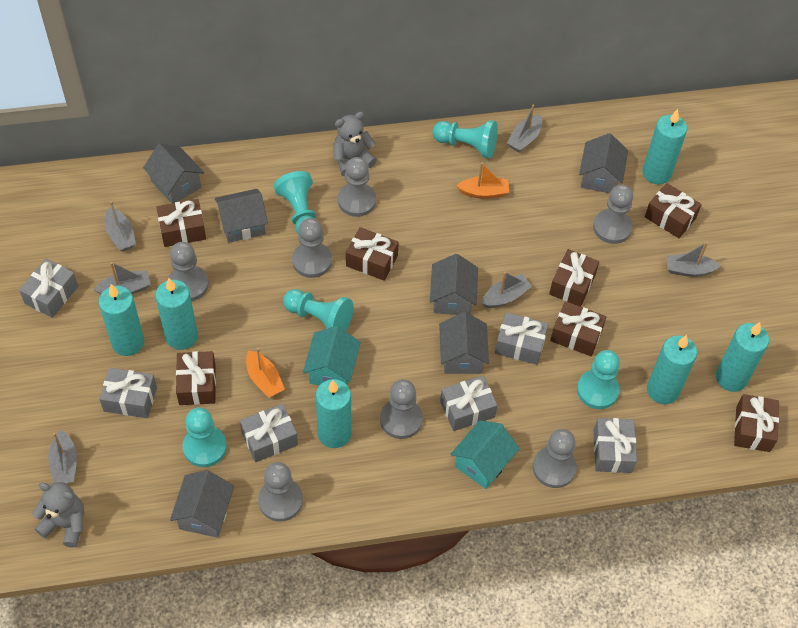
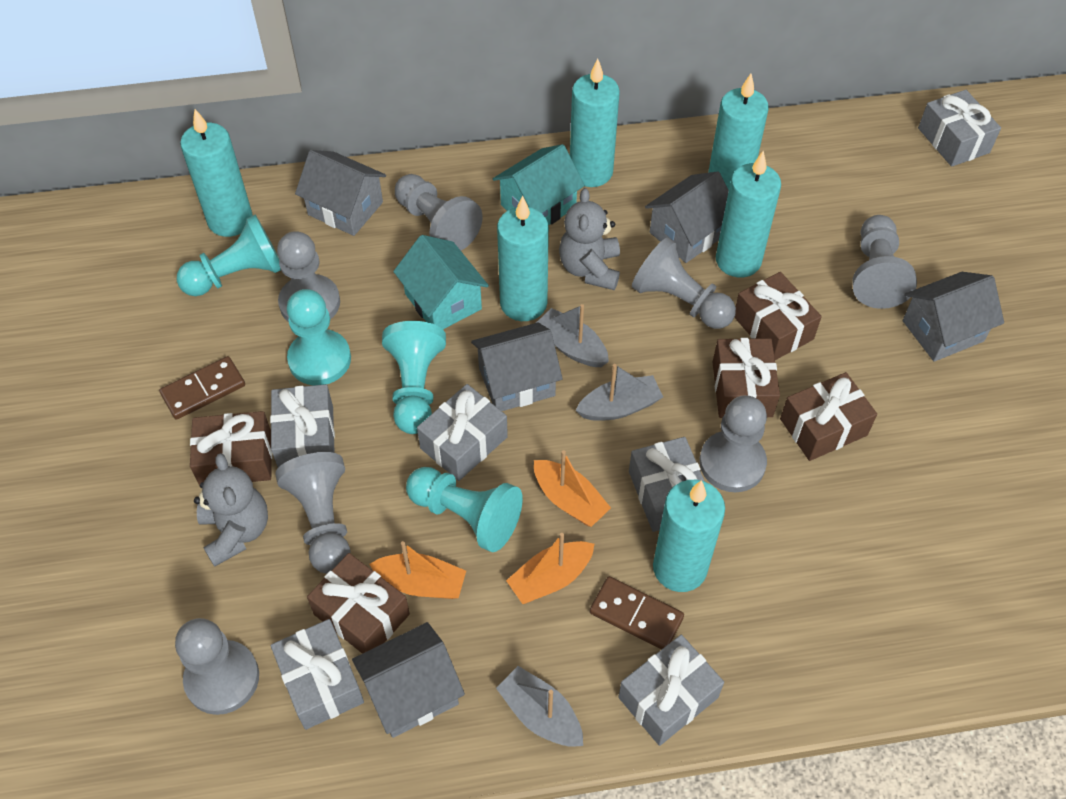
brown domino: 0 -> 2
brown gift: 7 -> 5
grey boat: 6 -> 3
grey house: 6 -> 5
orange boat: 2 -> 3
turquoise pawn: 5 -> 4

